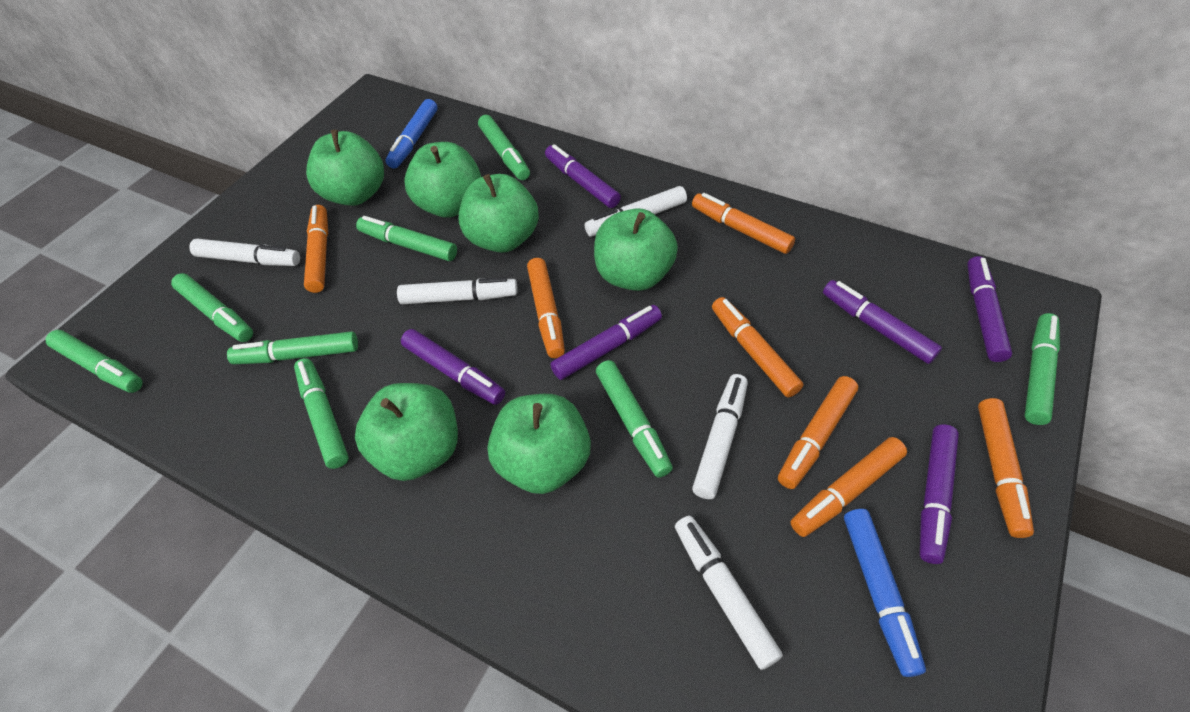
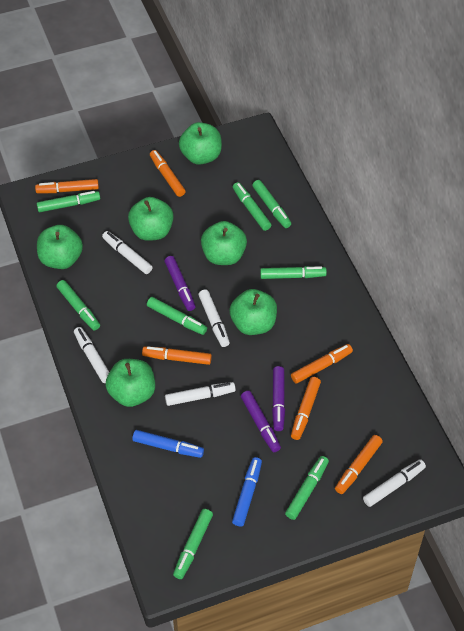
orange marker: 7 -> 6
purple marker: 6 -> 3

